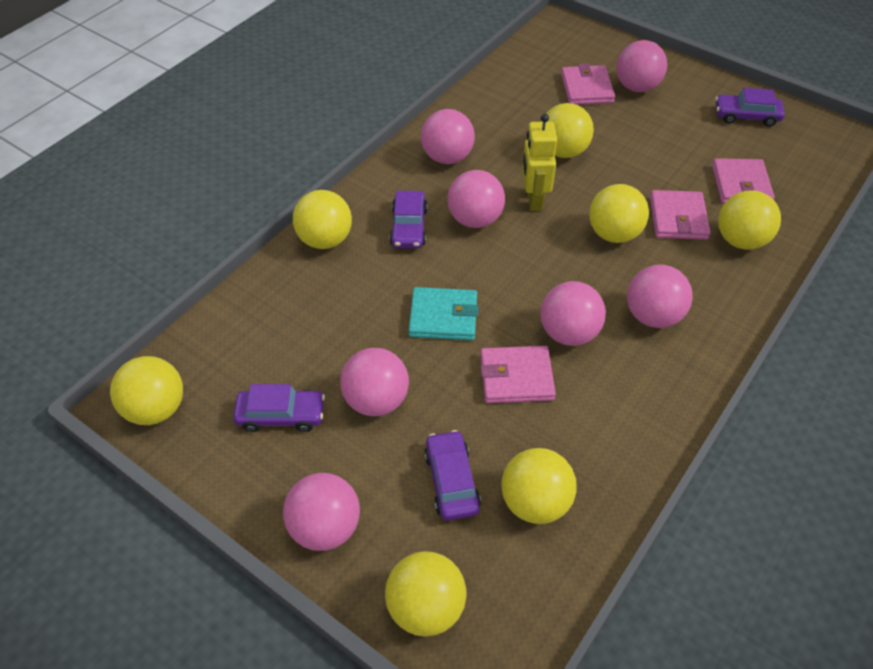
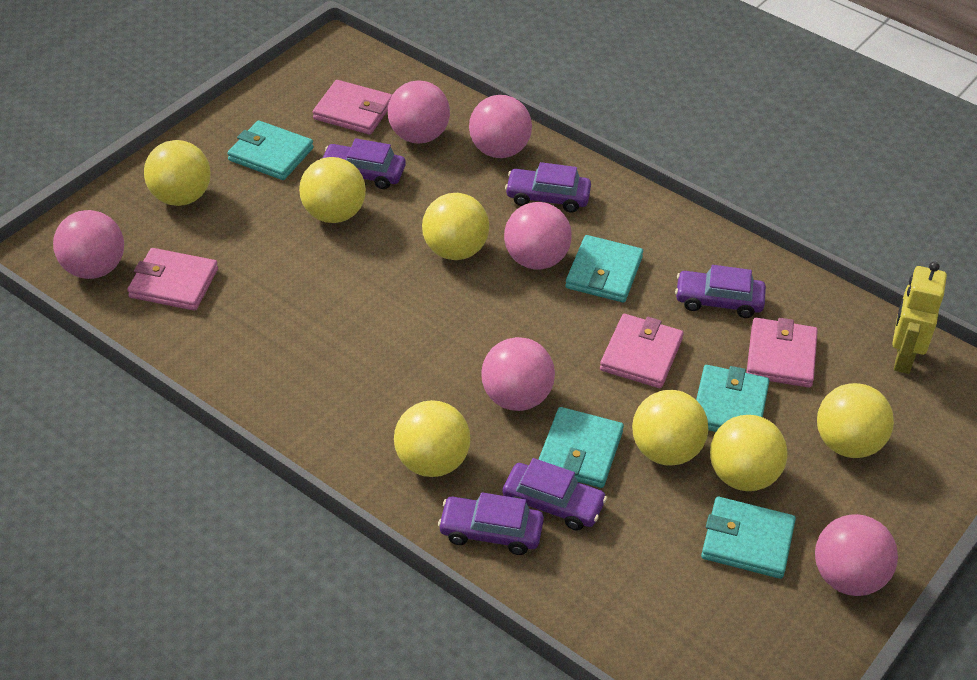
pink ball: 7 -> 6
purple car: 4 -> 5
turquoise wallet: 1 -> 5

